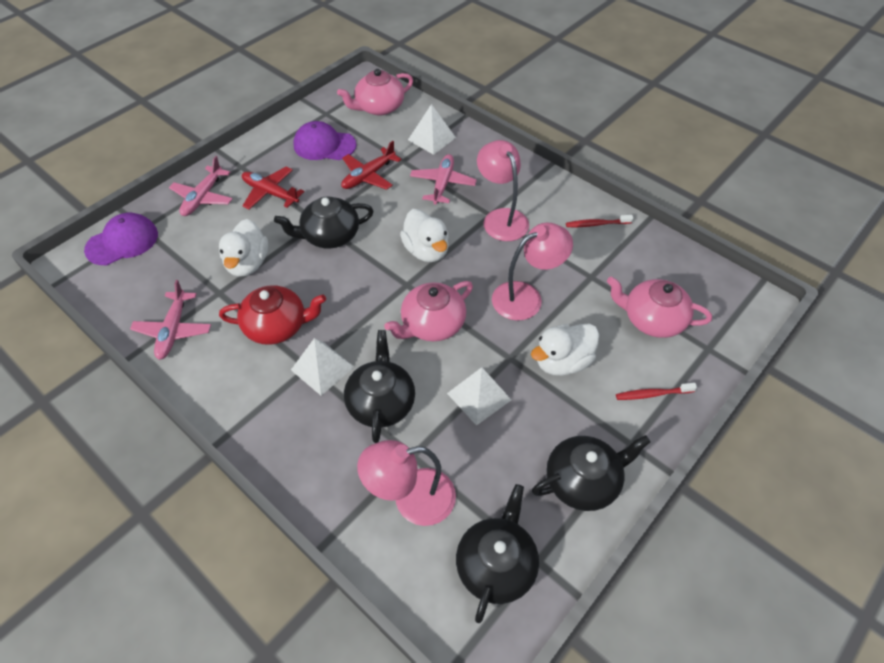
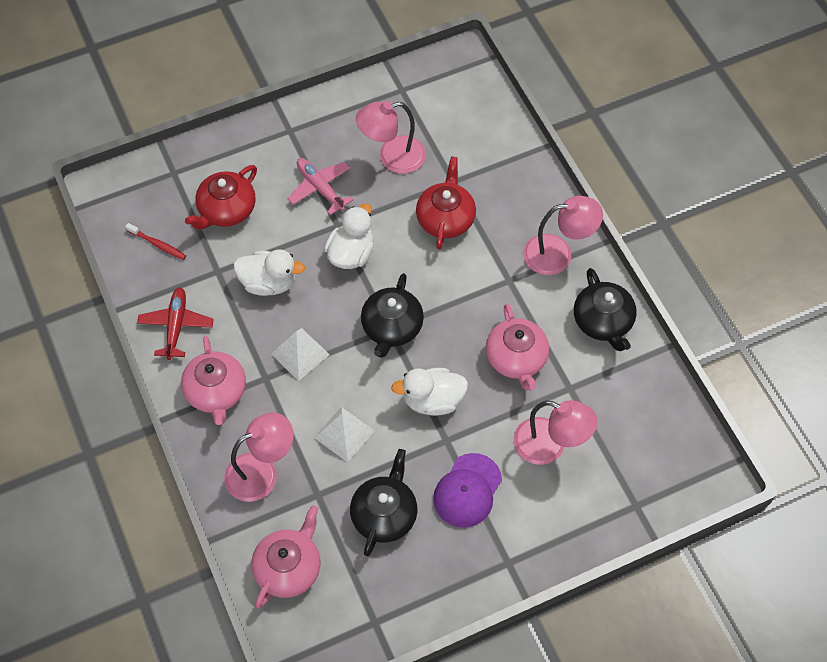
black teapot: 4 -> 3
pink lamp: 3 -> 4
pink plane: 3 -> 1
purple cap: 2 -> 1
red plane: 2 -> 1
red teapot: 1 -> 2
red toothbrush: 2 -> 1
white pyramid: 3 -> 2

